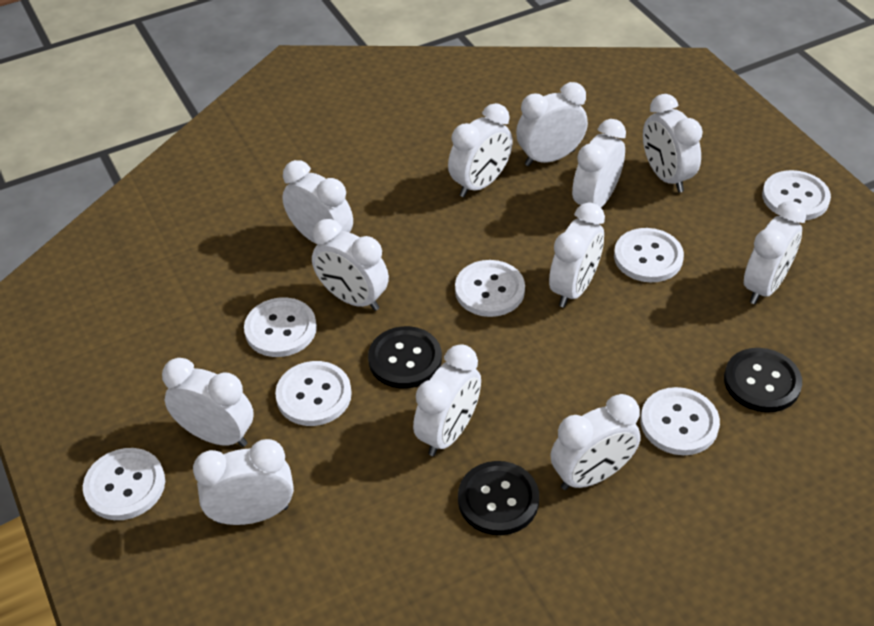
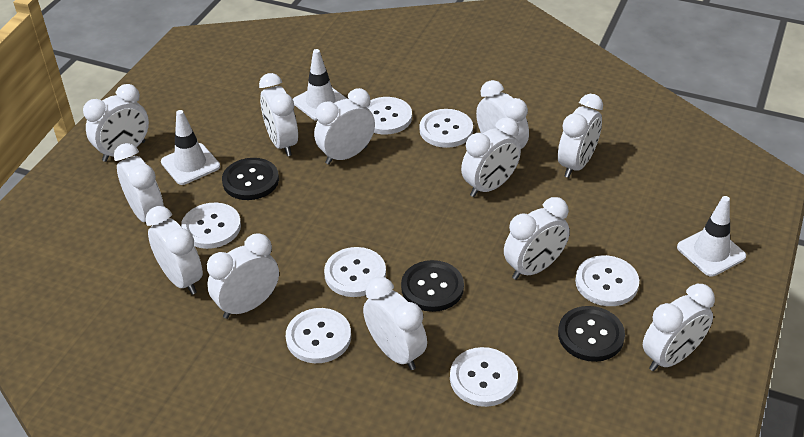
white traffic cone: 0 -> 3

